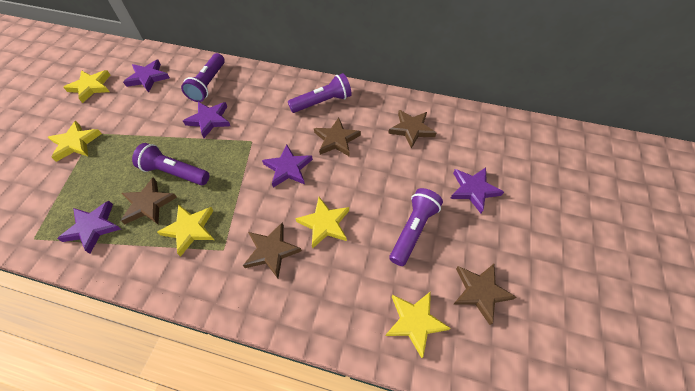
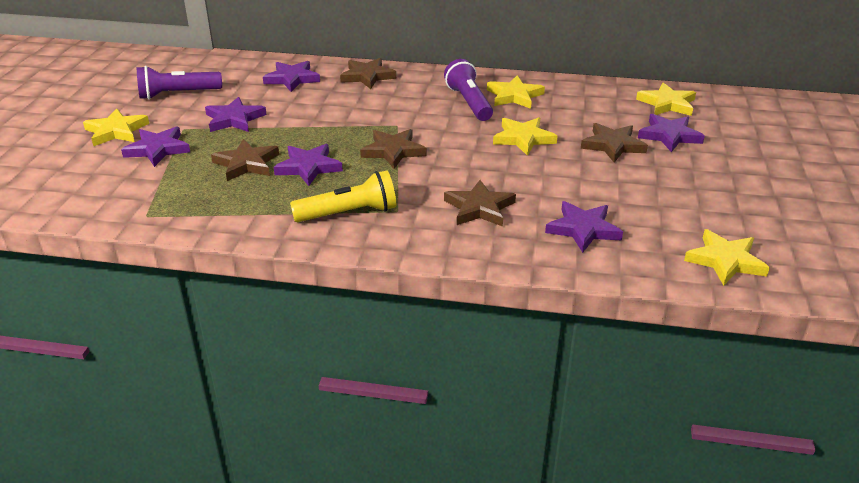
purple flashlight: 4 -> 2
purple star: 5 -> 6
yellow flashlight: 0 -> 1

